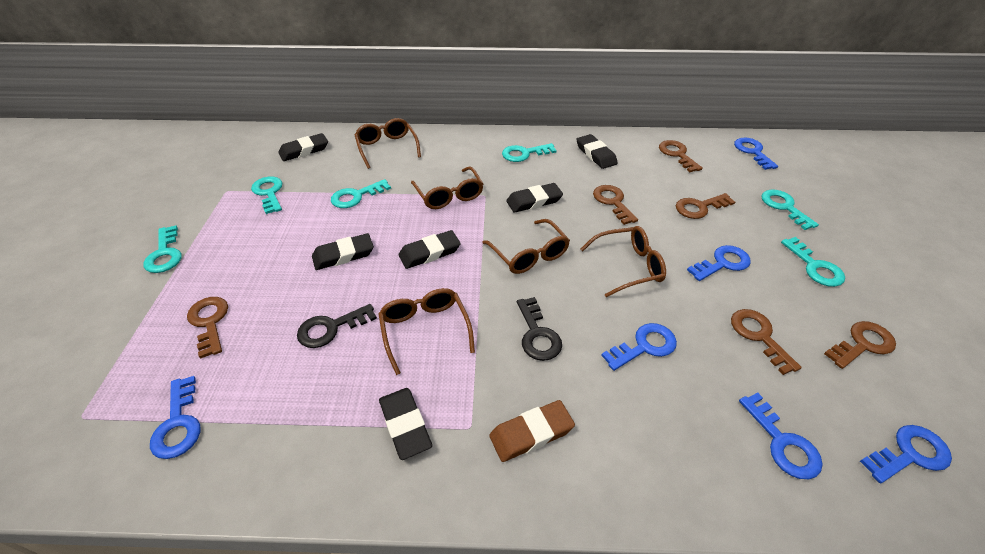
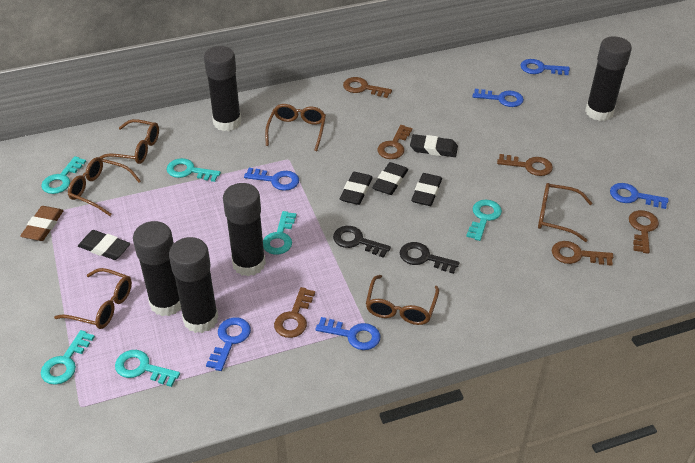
black eraser: 6 -> 5
black glue stick: 0 -> 5
brown glasses: 5 -> 6

